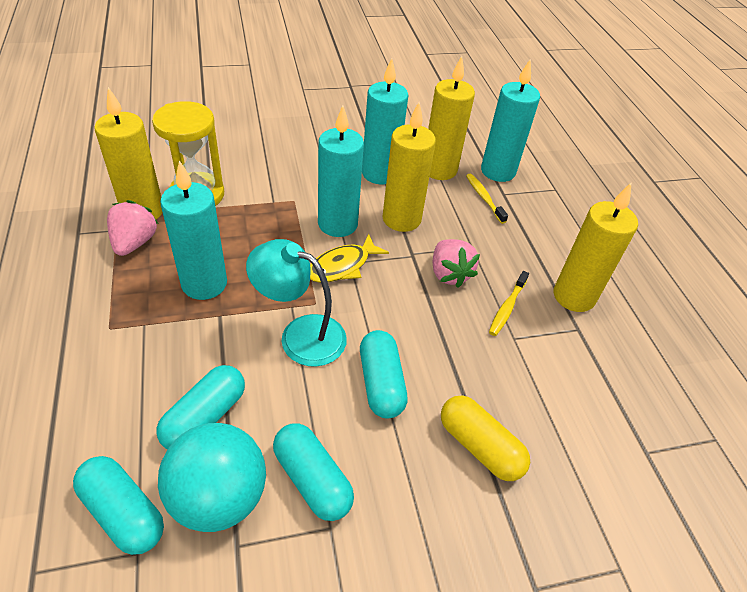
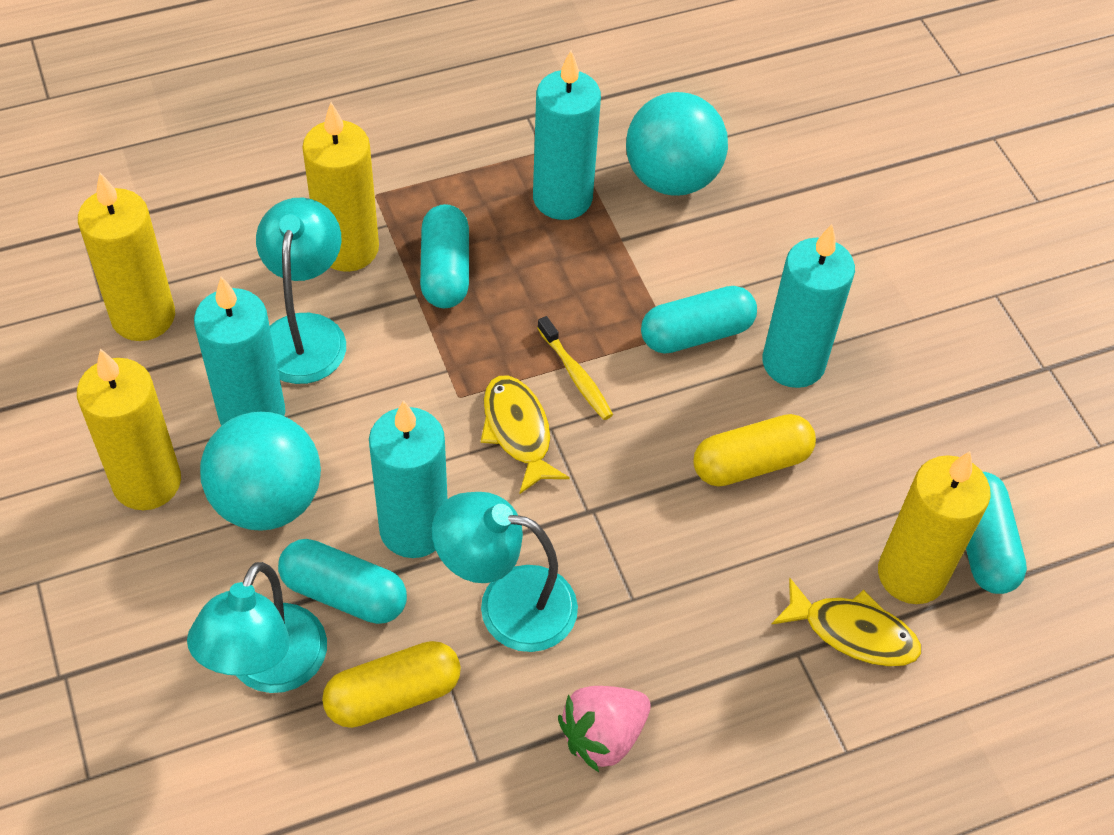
pink strawberry: 2 -> 1
turquoise ball: 1 -> 2
turquoise lamp: 1 -> 3
yellow capsule: 1 -> 2
yellow fish: 1 -> 2
yellow hourglass: 1 -> 0
yellow toothbrush: 2 -> 1

